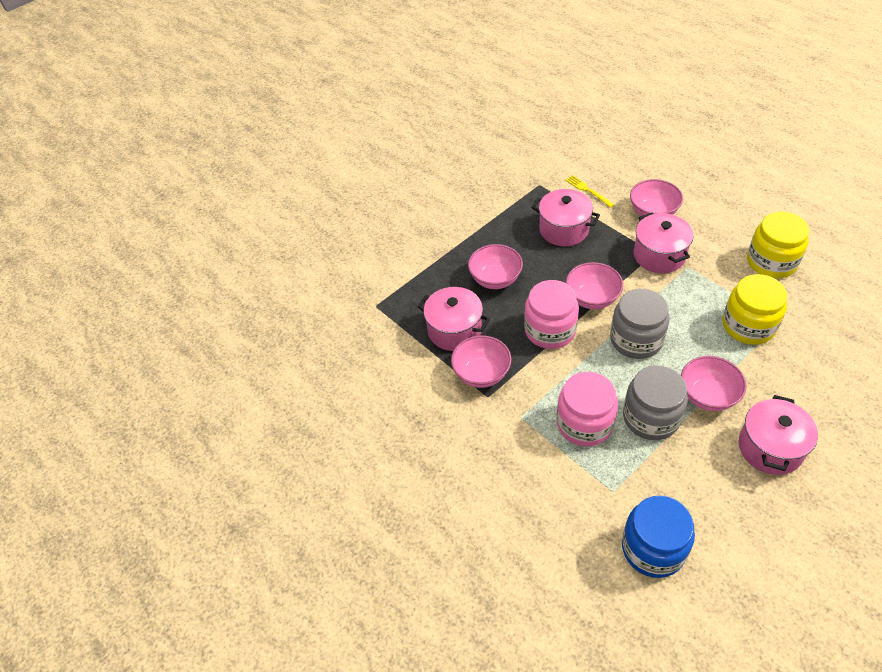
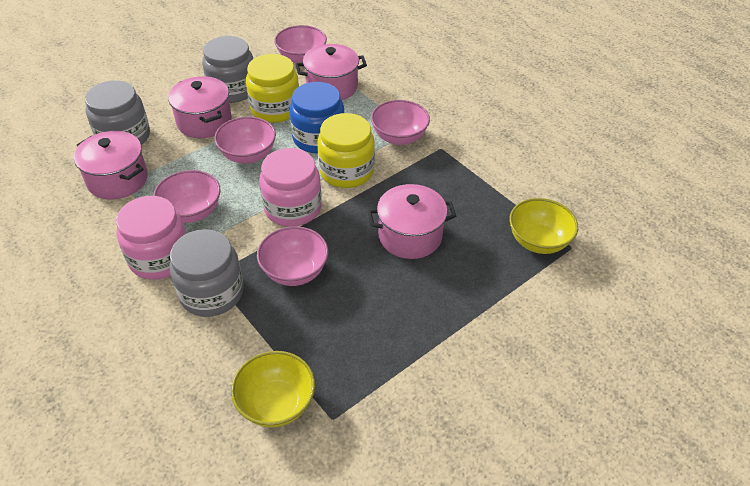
grey jar: 2 -> 3
yellow bowl: 0 -> 2
yellow fork: 1 -> 0

